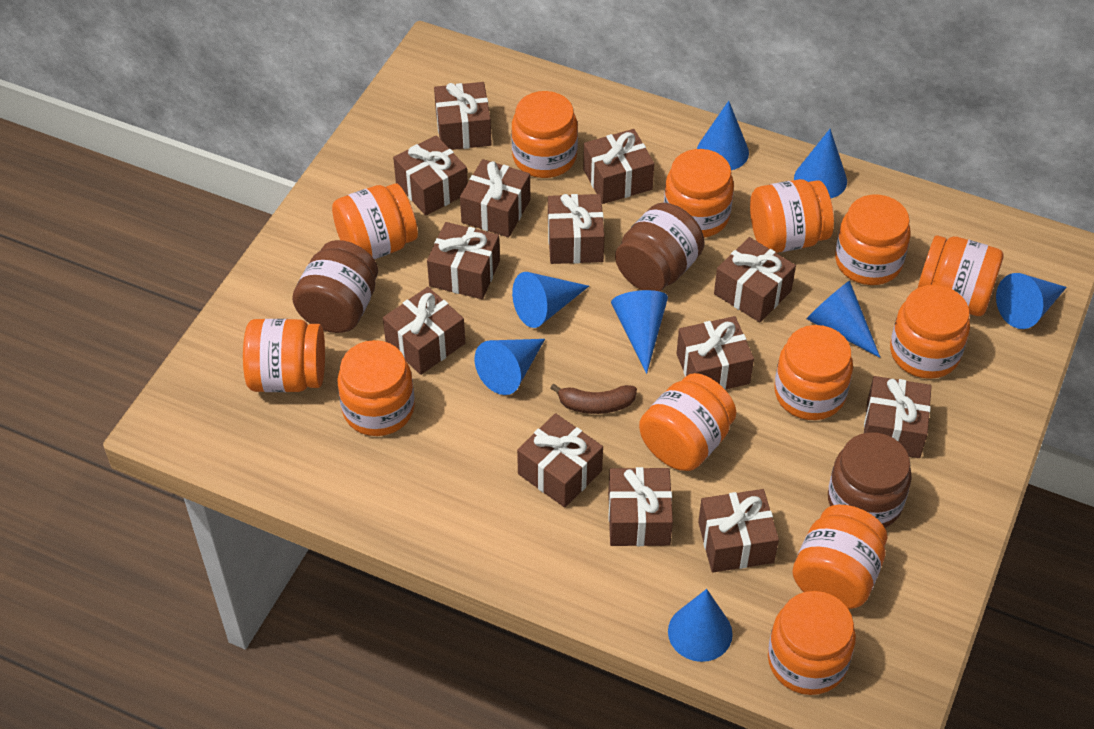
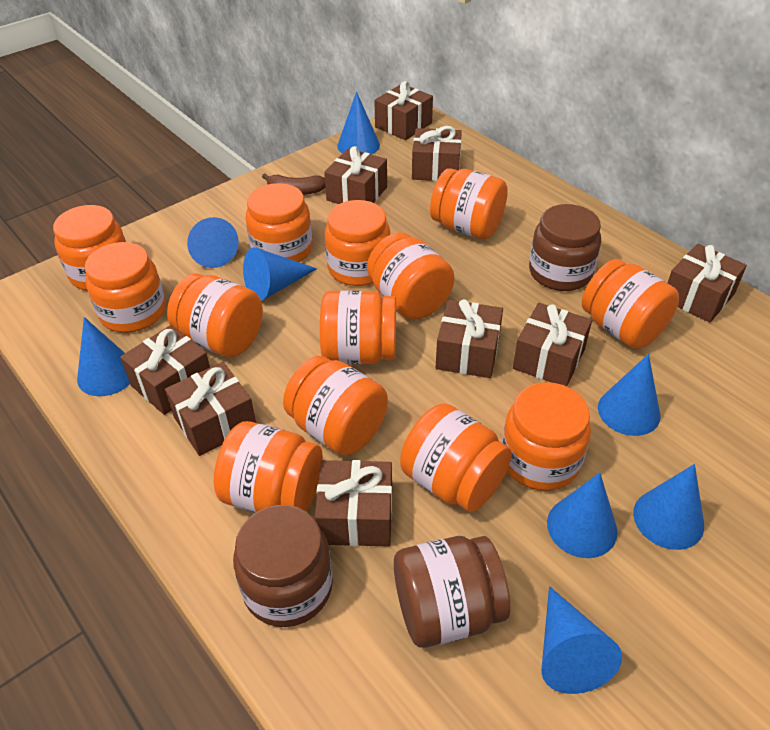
brown gift: 13 -> 9

